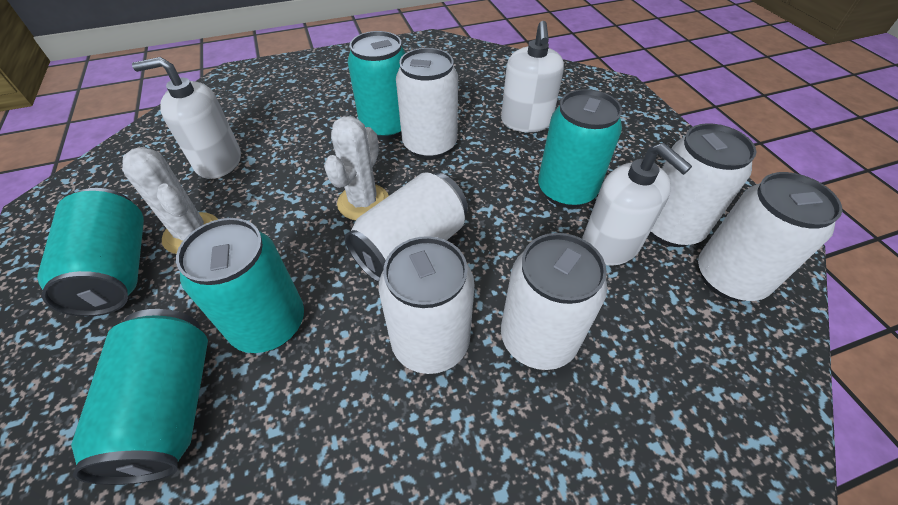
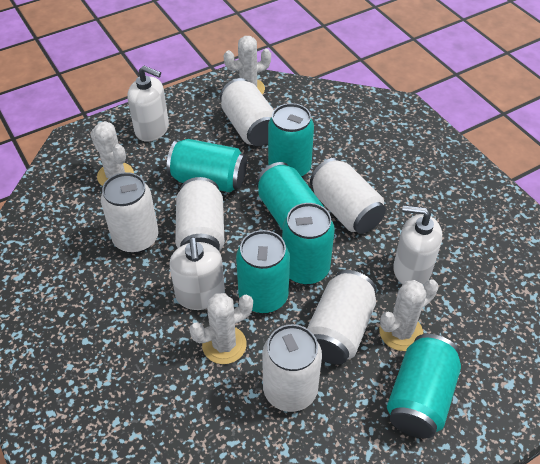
turquoise can: 5 -> 6
white cactus: 2 -> 4

